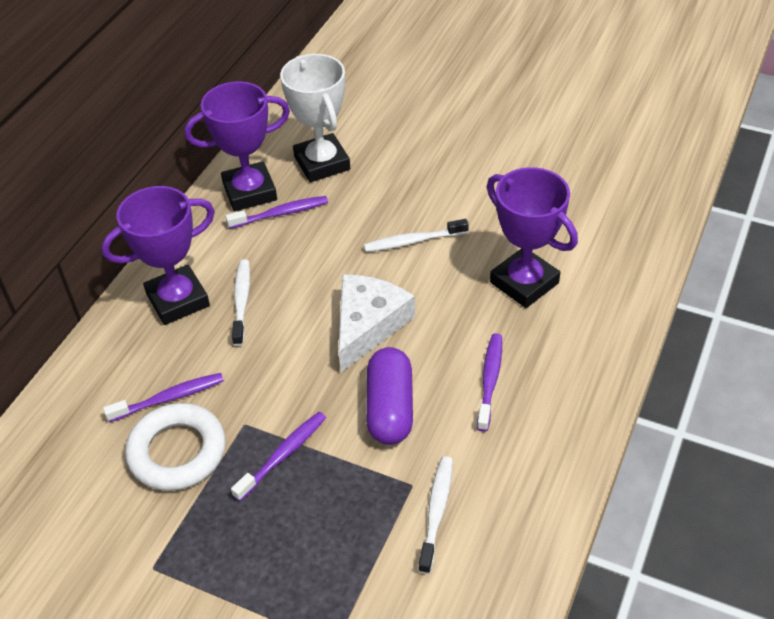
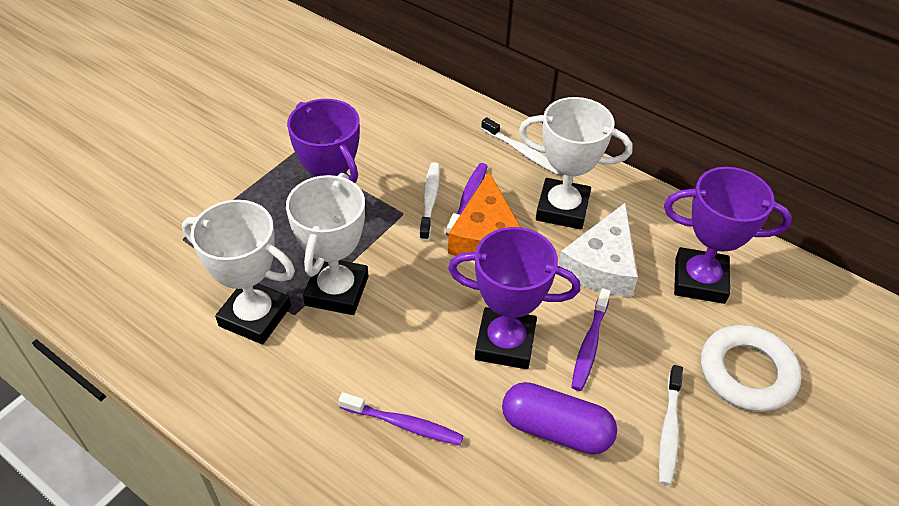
orange cheese: 0 -> 1
purple toothbrush: 4 -> 3
white trophy: 1 -> 3

